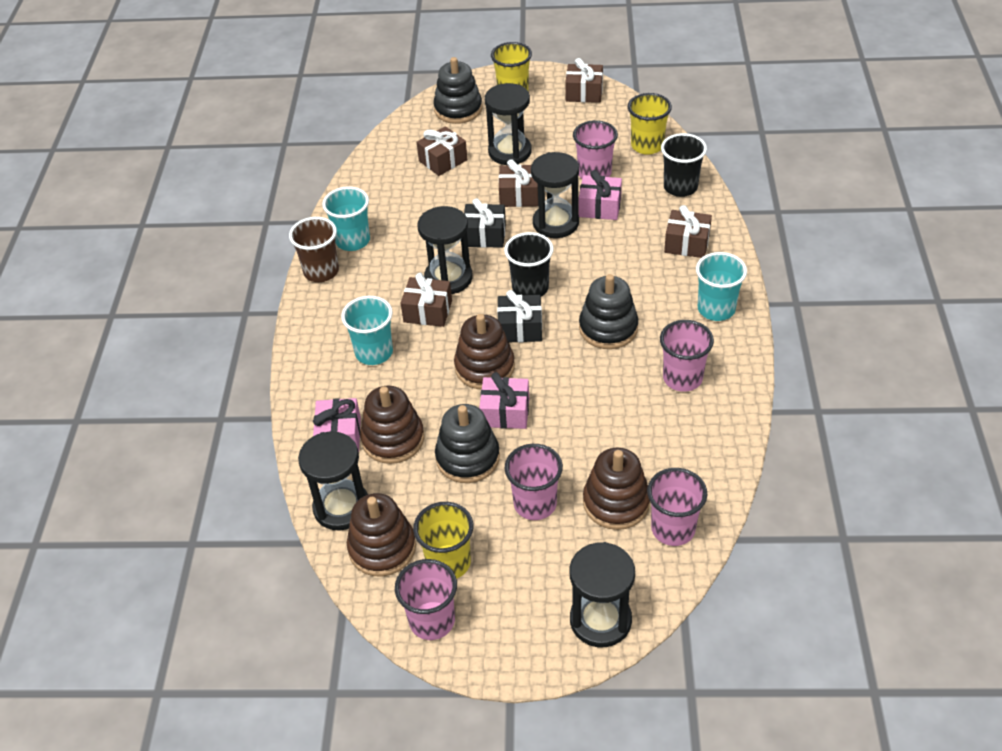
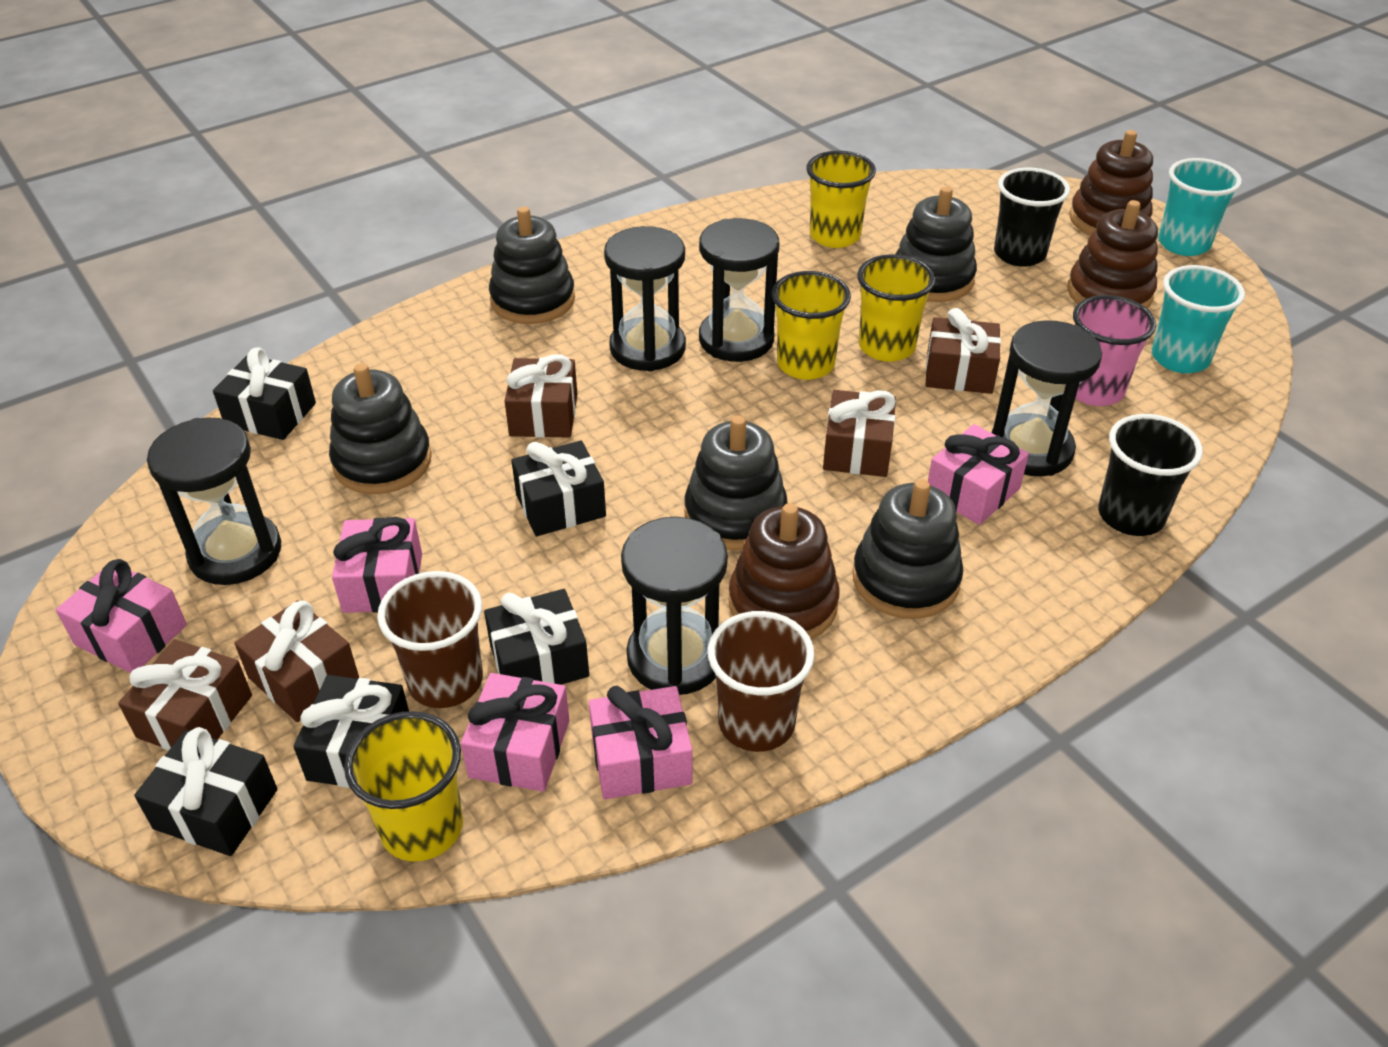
black gift: 2 -> 5
black stacking toy: 3 -> 5
brown cup: 1 -> 2
brown stacking toy: 4 -> 3
pink cup: 5 -> 1
pink gift: 3 -> 5
turquoise cup: 3 -> 2
yellow cup: 3 -> 4

